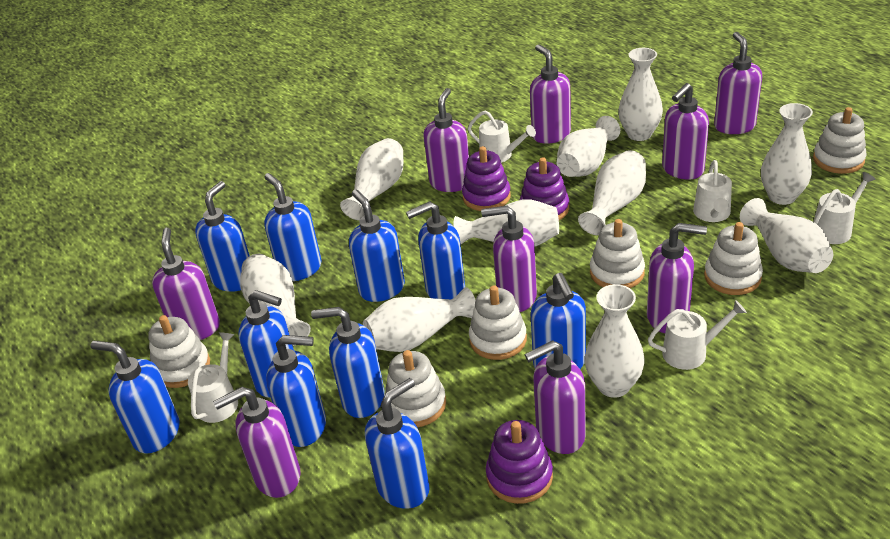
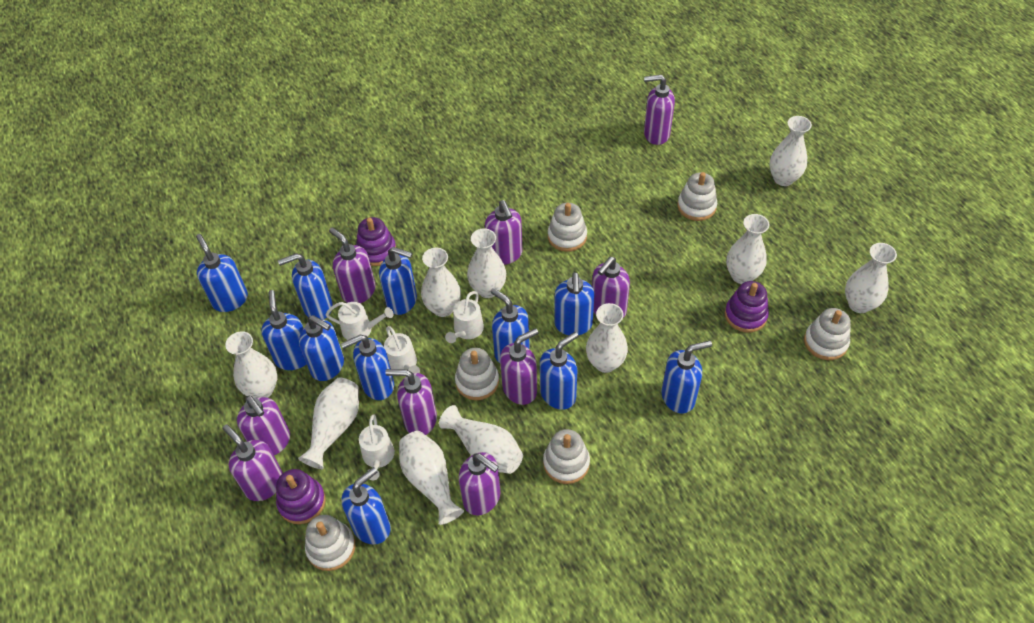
blue soap dispenser: 10 -> 11
white watering can: 5 -> 4

